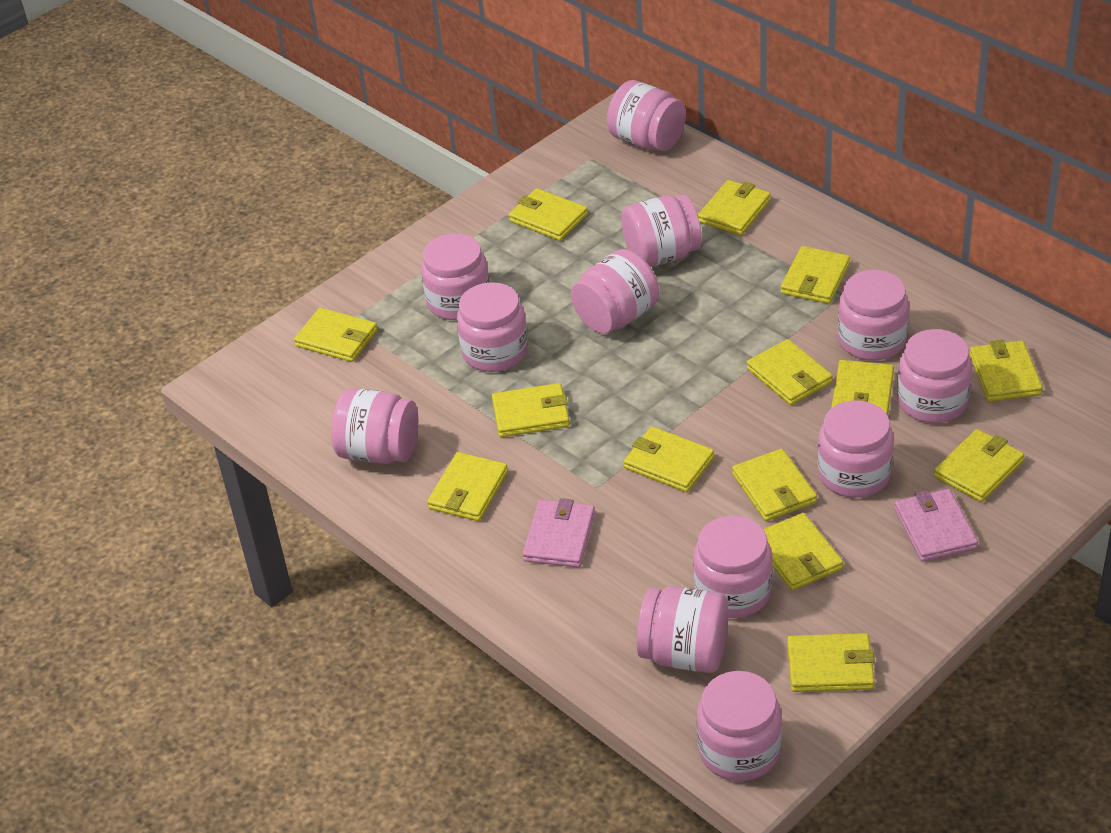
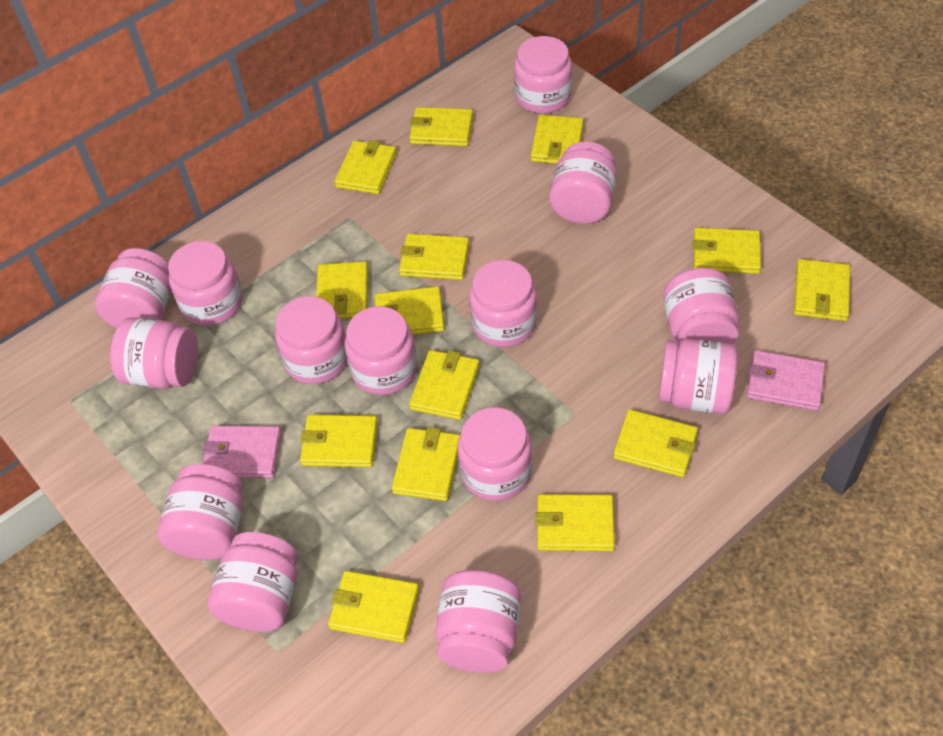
pink jar: 12 -> 14

